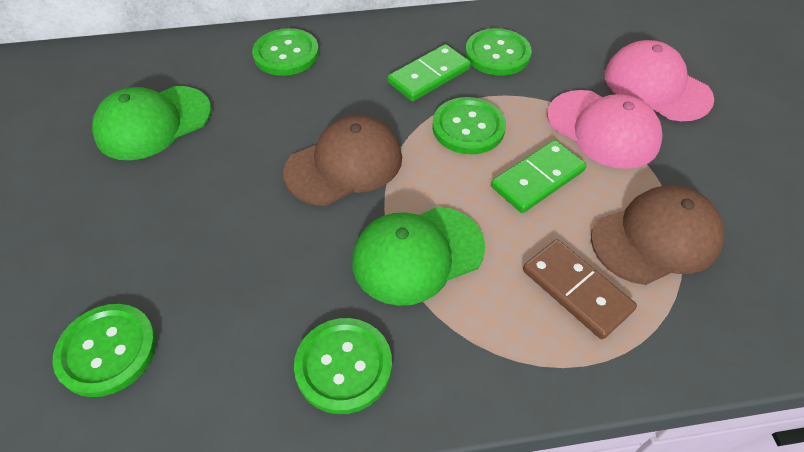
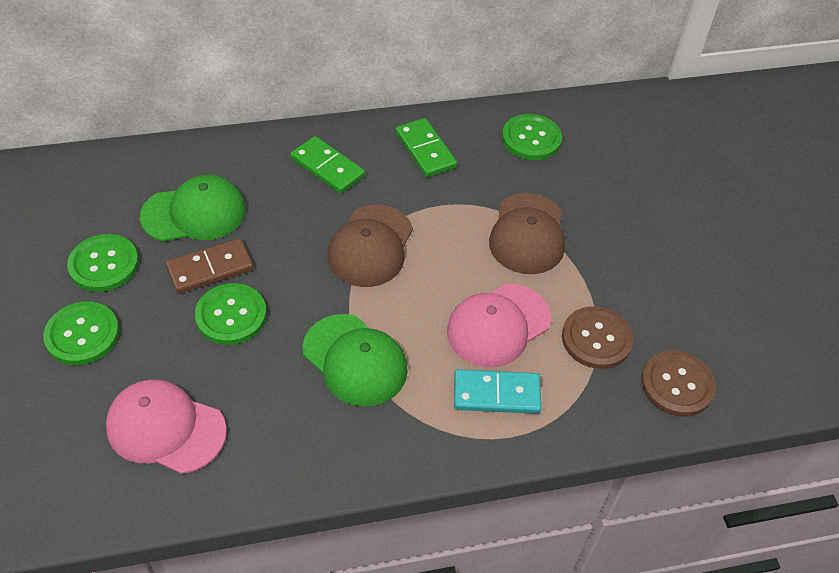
brown button: 0 -> 2
green button: 5 -> 4
turquoise domino: 0 -> 1

